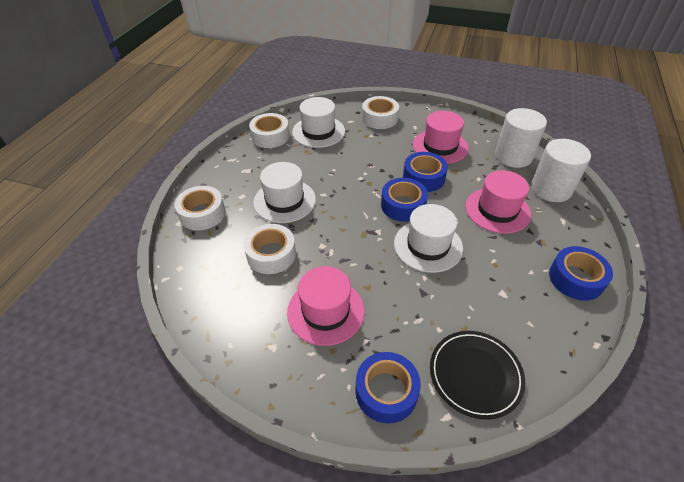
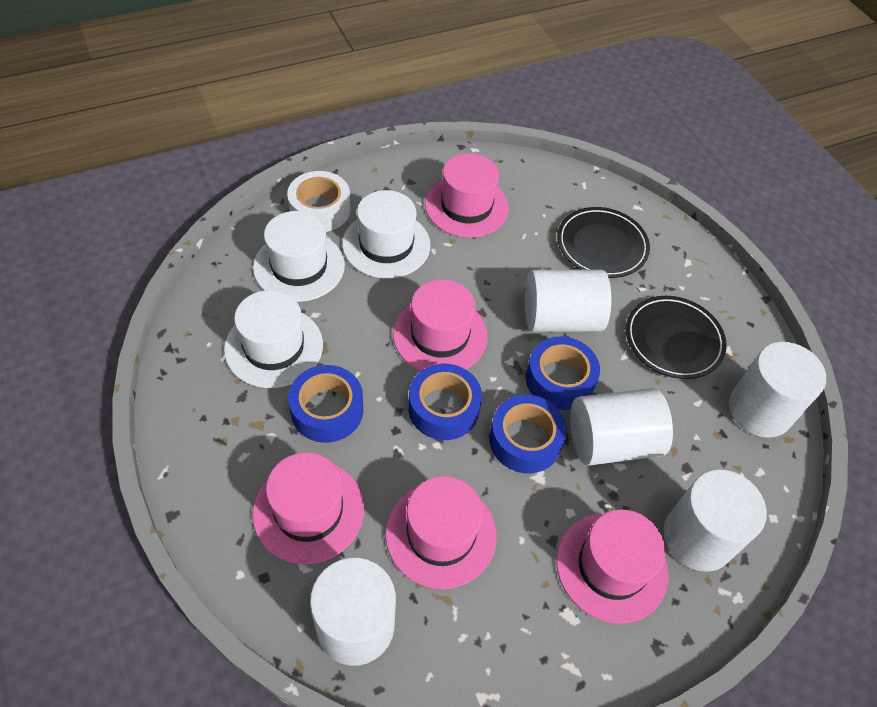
black plate: 1 -> 2
pink hat: 3 -> 5
white cylinder: 2 -> 5
white tape: 4 -> 1

